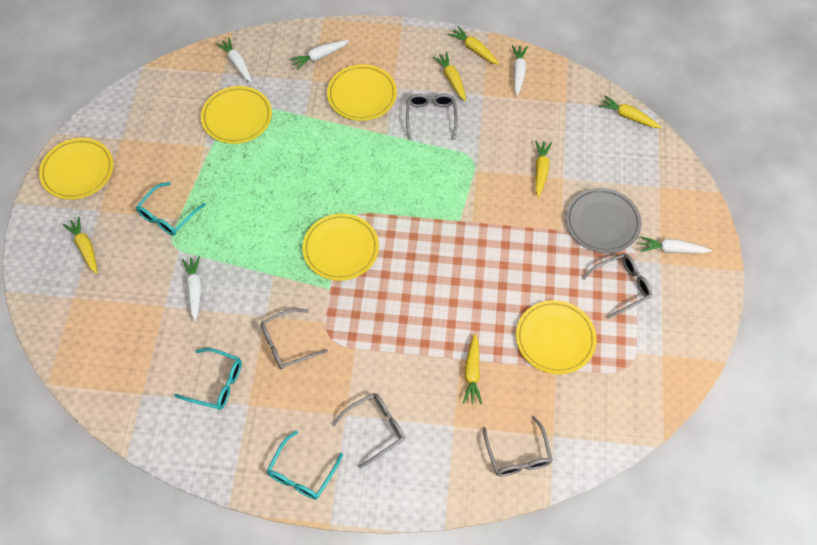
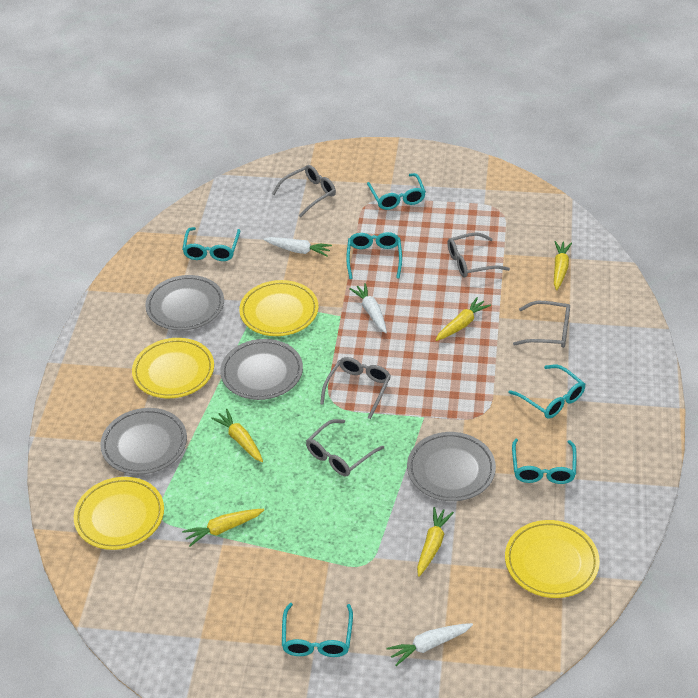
grey plate: 1 -> 4
turquoise glasses: 3 -> 6
white carrot: 5 -> 3
yellow carrot: 6 -> 5
yellow plate: 5 -> 4

